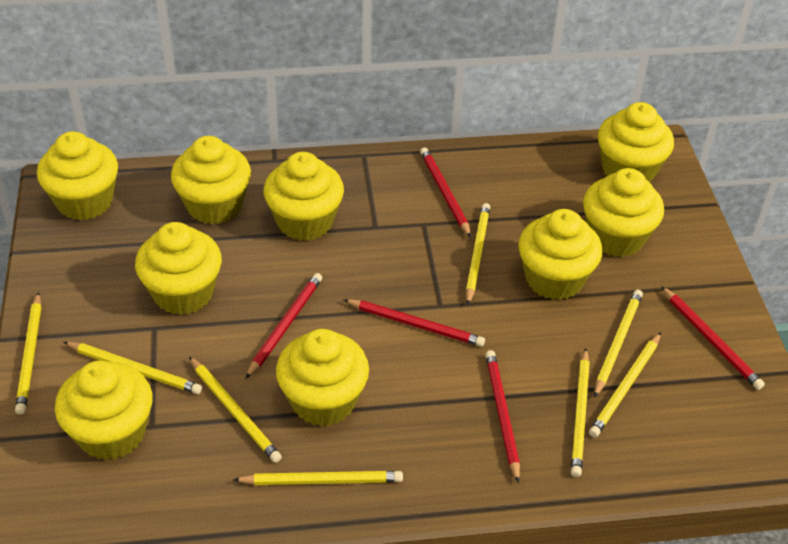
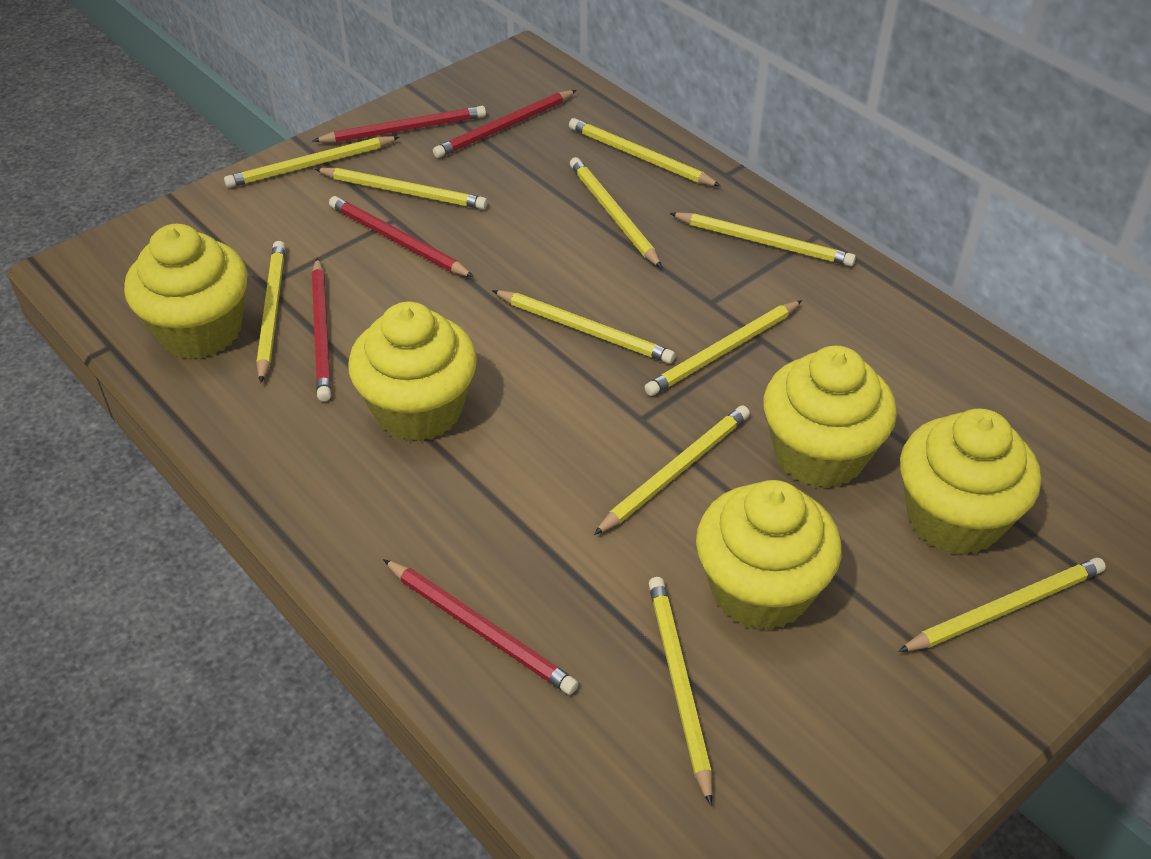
yellow cupcake: 9 -> 5
yellow pencil: 8 -> 11

